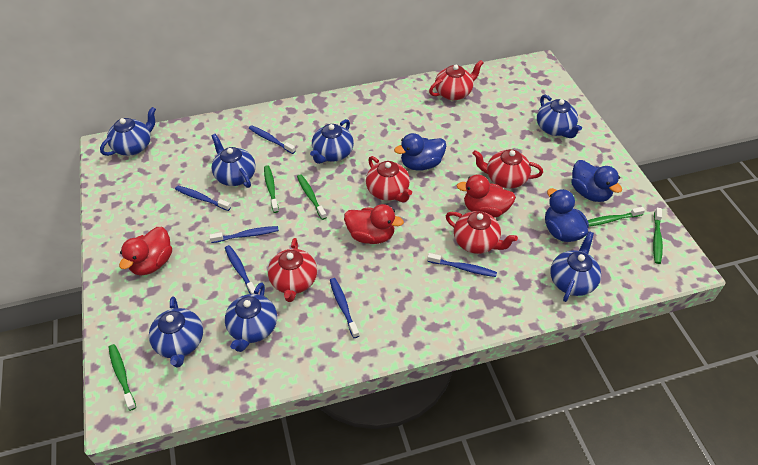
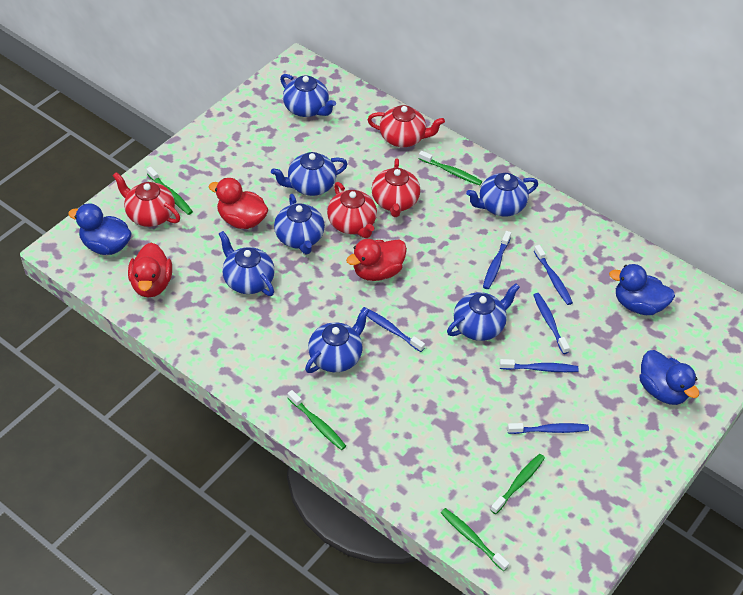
red teapot: 5 -> 4

